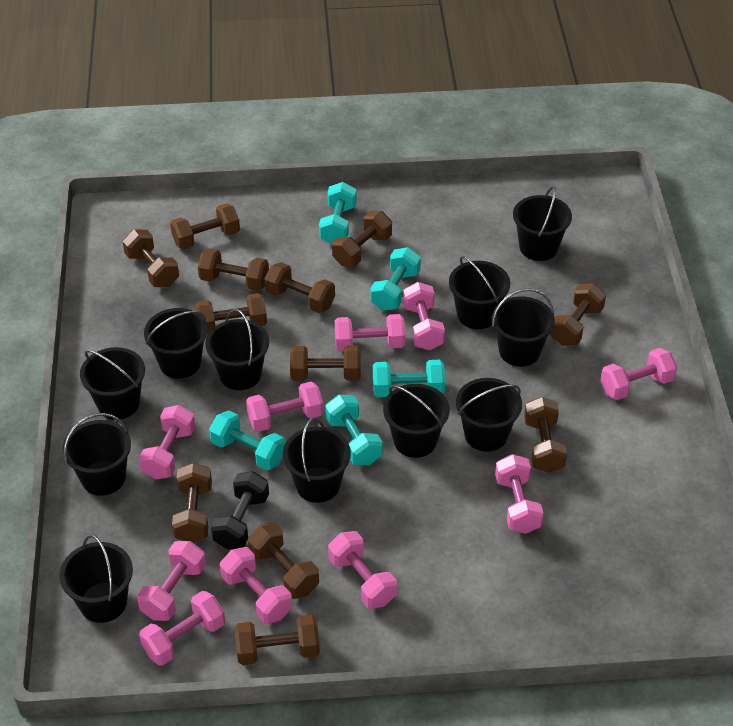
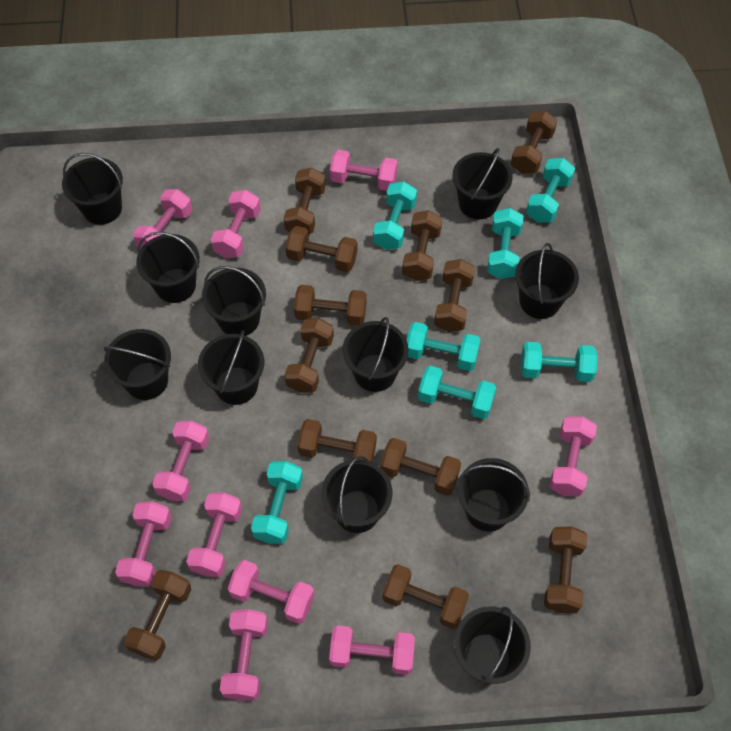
black dumbbell: 1 -> 0
turquoise dumbbell: 5 -> 7

